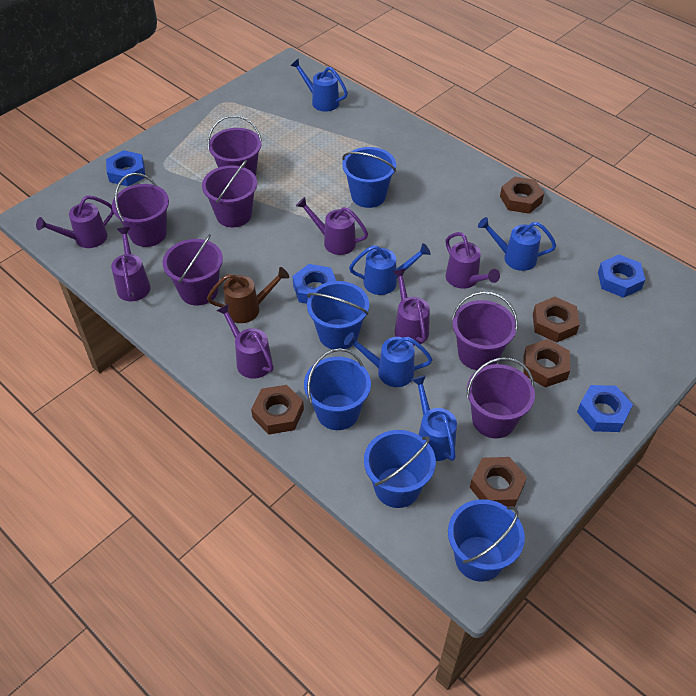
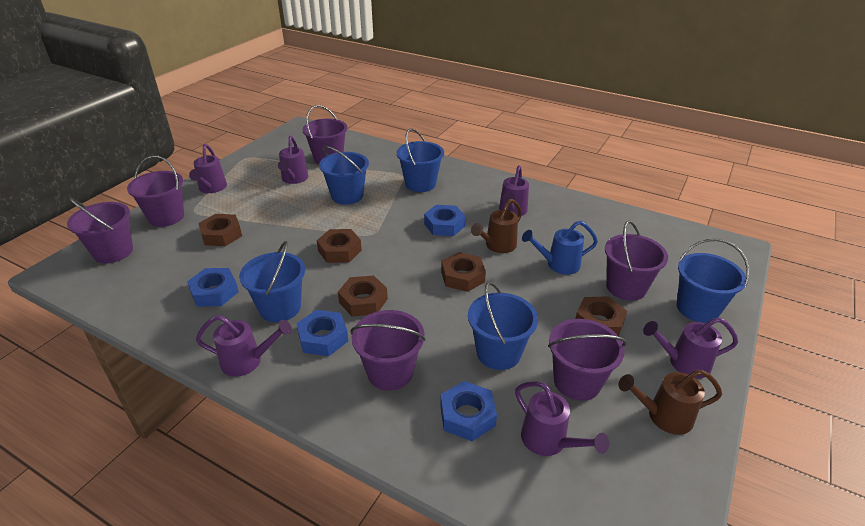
blue watering can: 5 -> 1
brown watering can: 1 -> 2

